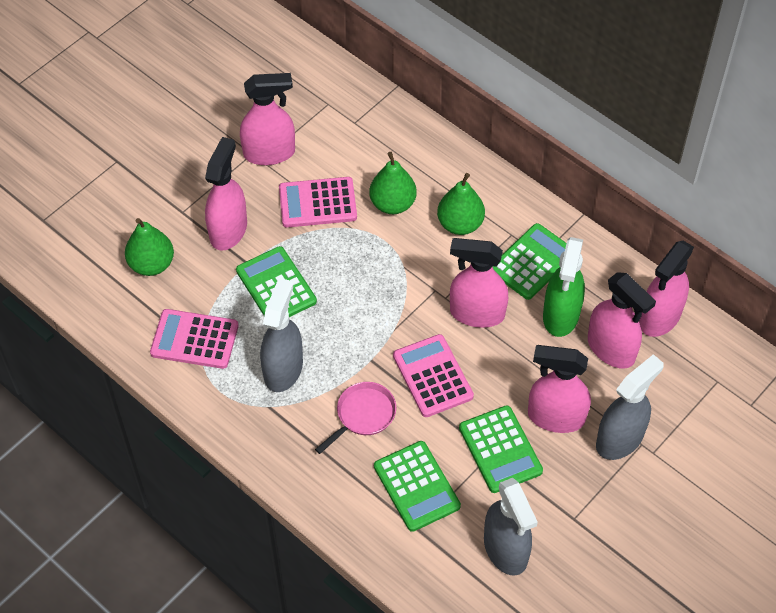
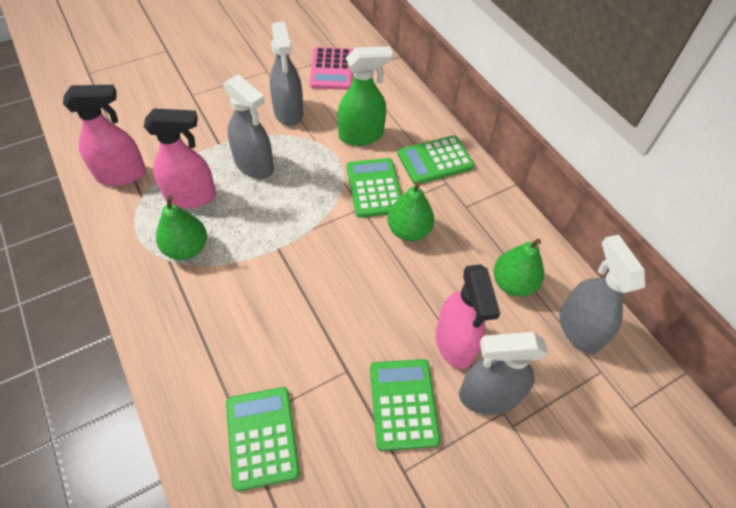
grey spray bottle: 3 -> 4
pink calculator: 3 -> 1
pink pan: 1 -> 0
pink spray bottle: 6 -> 3

